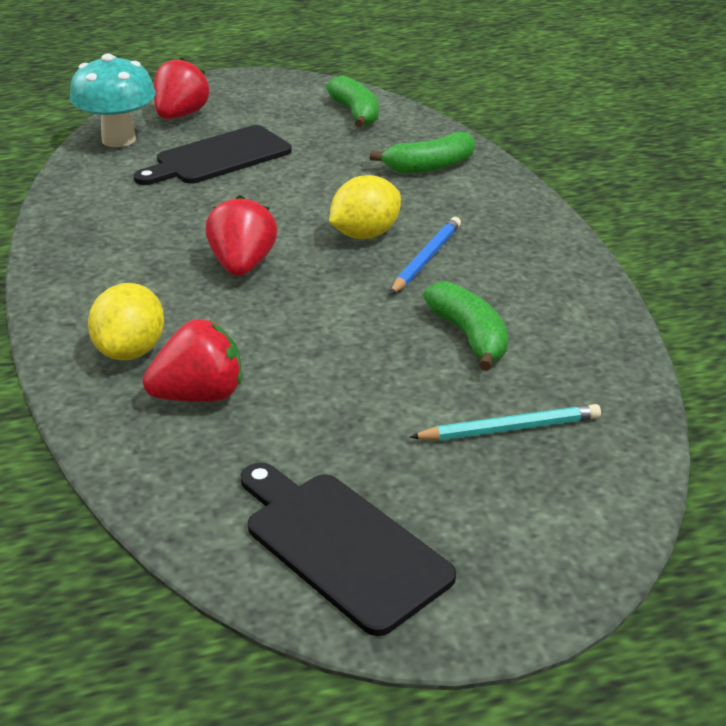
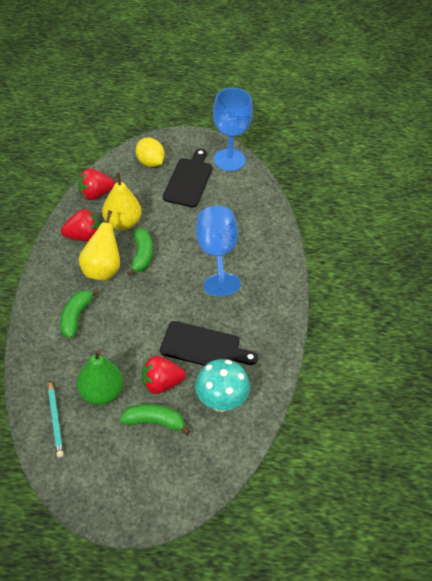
blue goblet: 0 -> 2
blue pencil: 1 -> 0
green pear: 0 -> 1
yellow lemon: 2 -> 1
yellow pear: 0 -> 2

